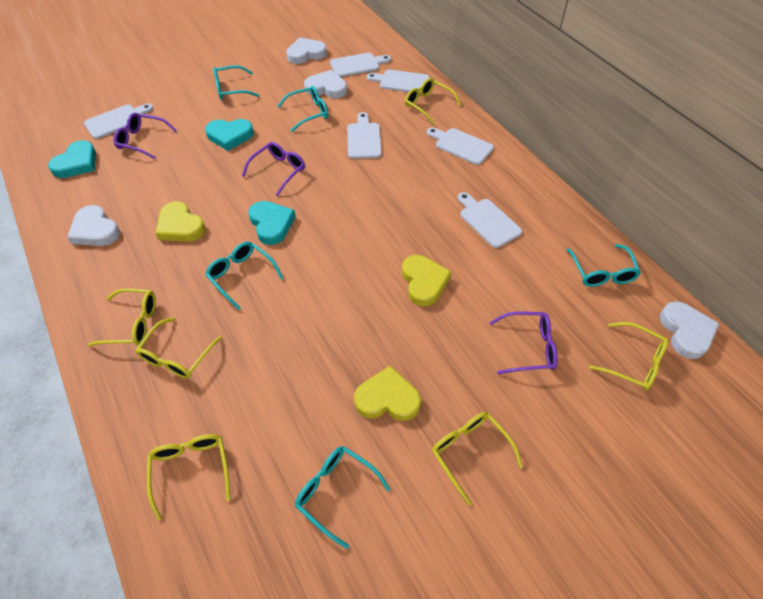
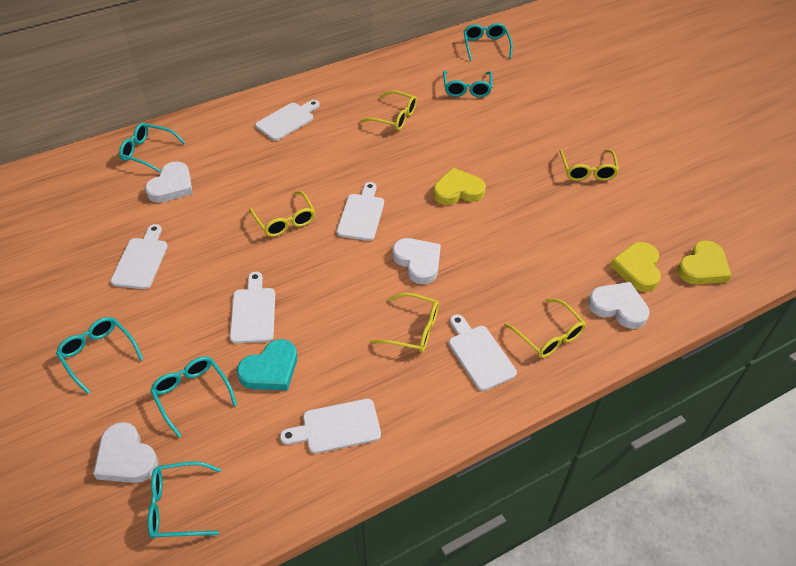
purple glasses: 3 -> 0
turquoise glasses: 5 -> 6
turquoise heart: 3 -> 1
yellow glasses: 6 -> 5

